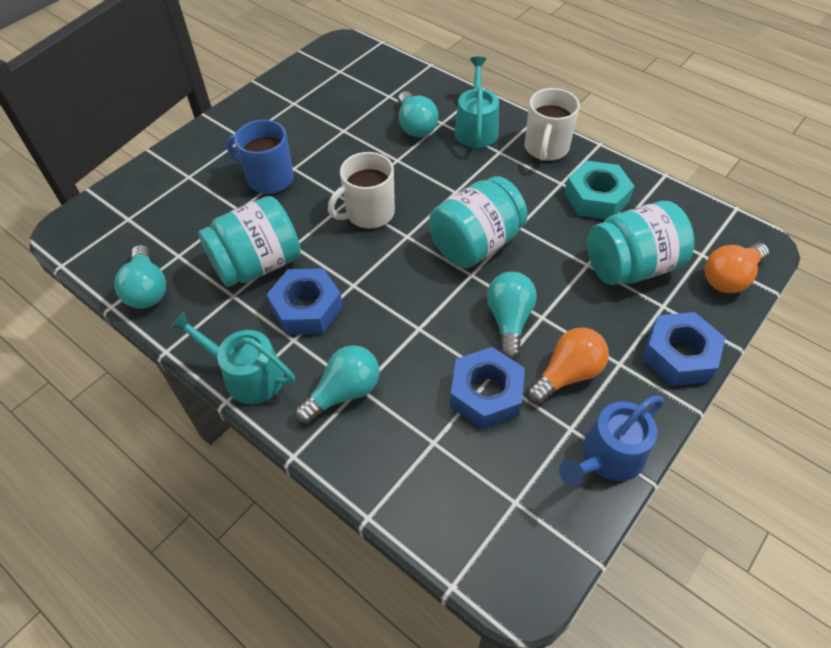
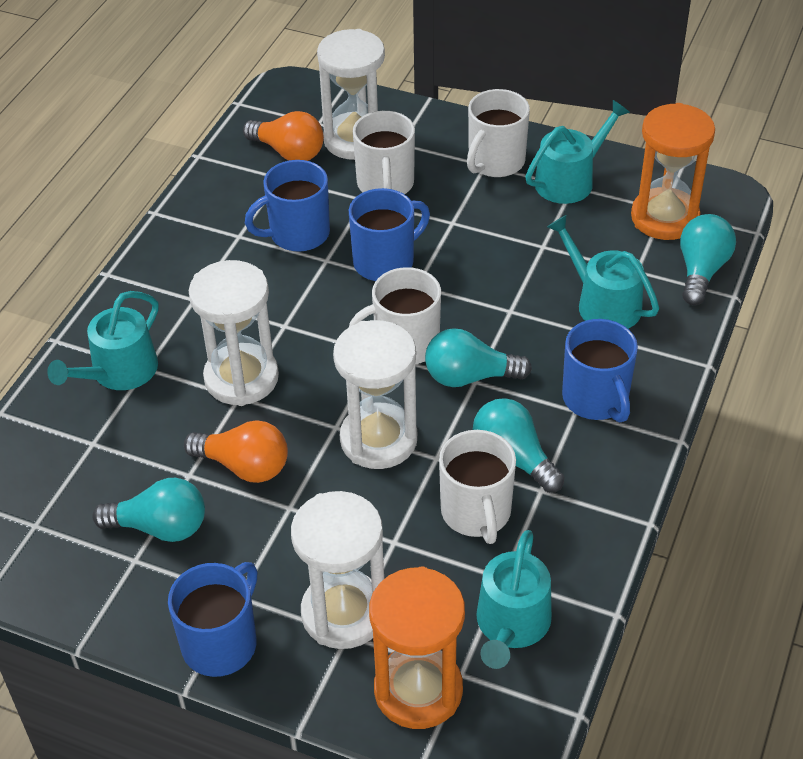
blue mug: 1 -> 4
blue nut: 3 -> 0
blue watering can: 1 -> 0
orange hourglass: 0 -> 2
turquoise jar: 3 -> 0
turquoise nut: 1 -> 0
turquoise watering can: 2 -> 4
white hourglass: 0 -> 4
white mug: 2 -> 4

